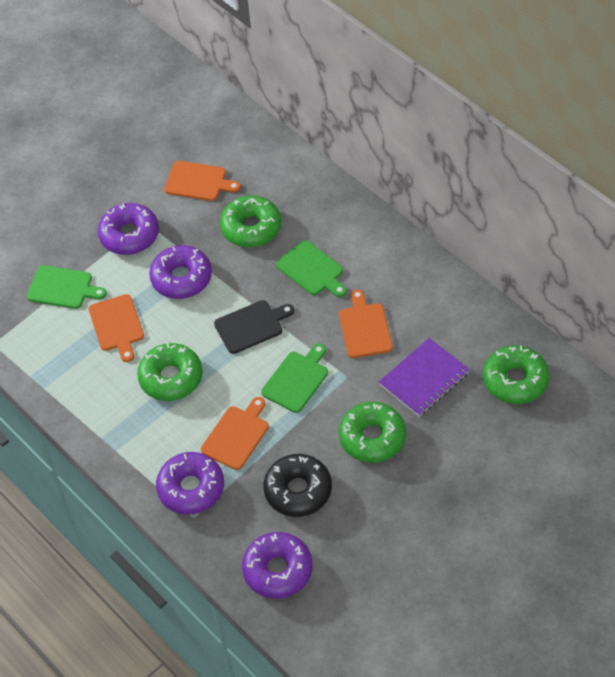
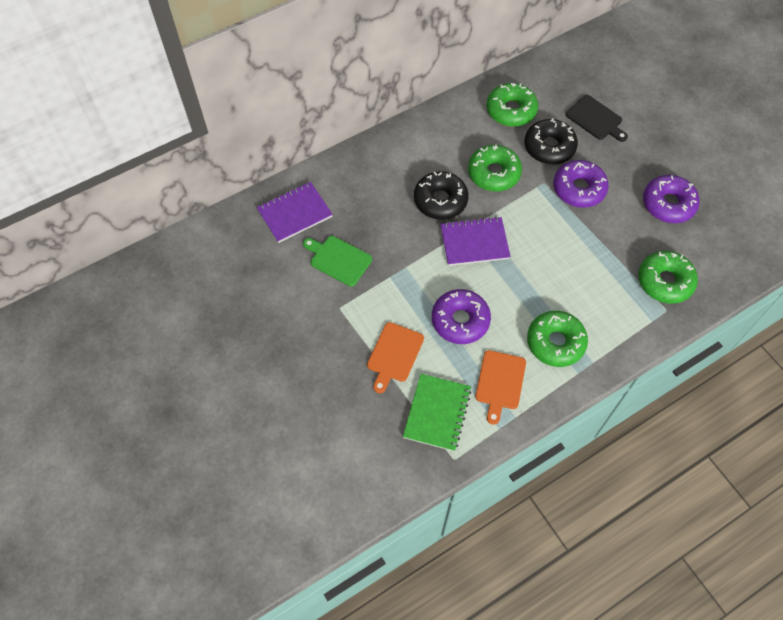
black donut: 1 -> 2
green cutting board: 3 -> 1
green notebook: 0 -> 1
orange cutting board: 4 -> 2
purple donut: 4 -> 3
purple notebook: 1 -> 2

